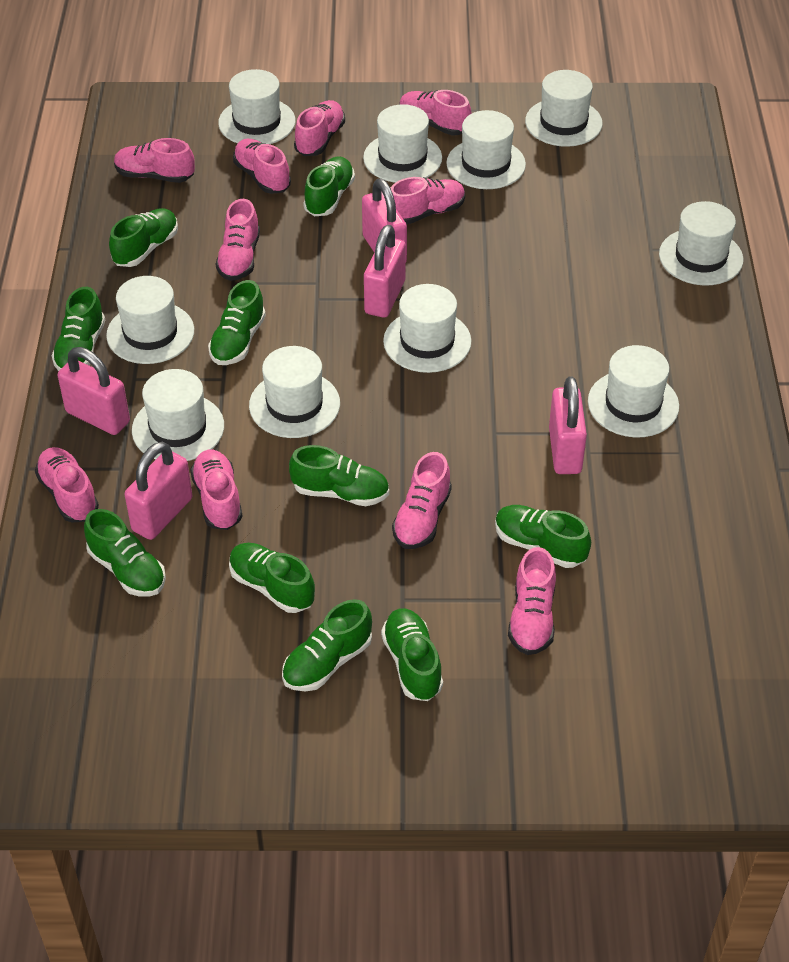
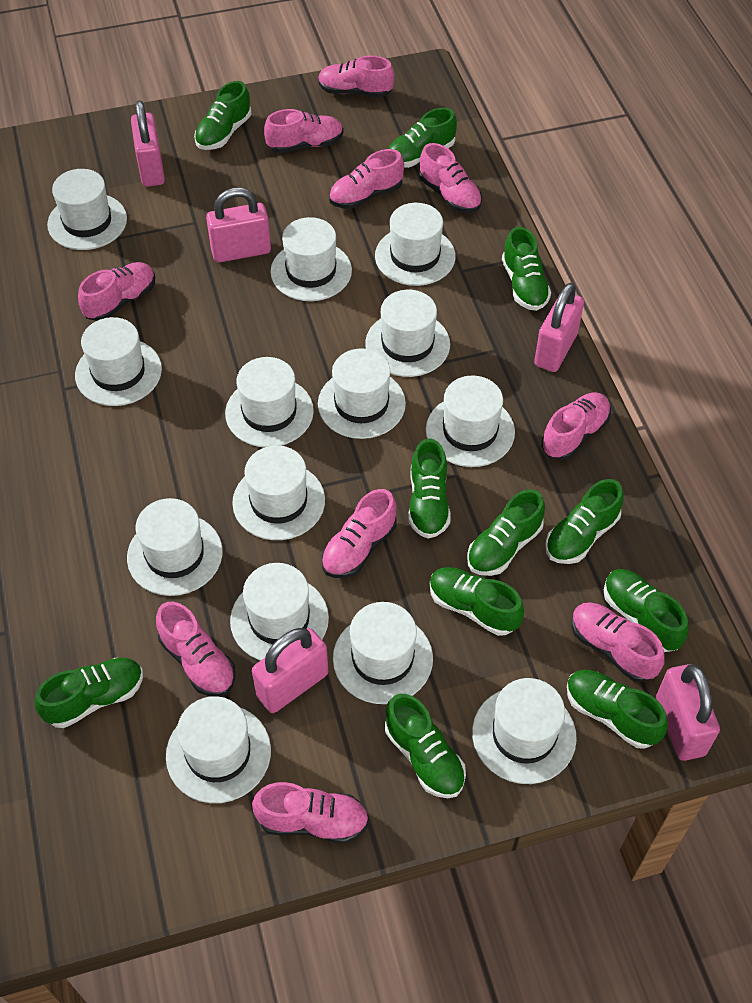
green shoe: 10 -> 11
white hat: 10 -> 14

